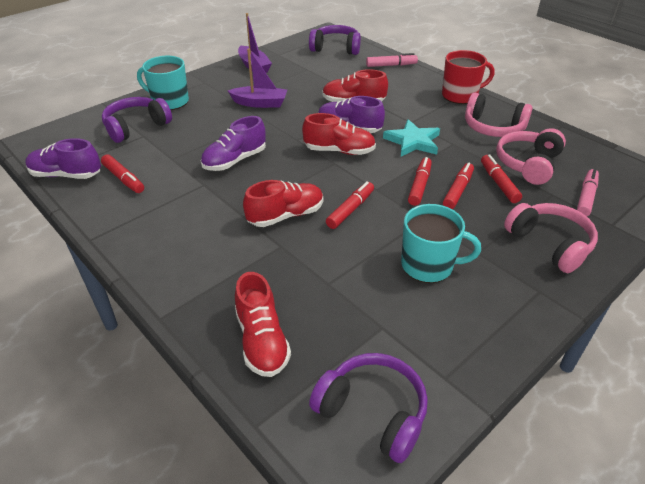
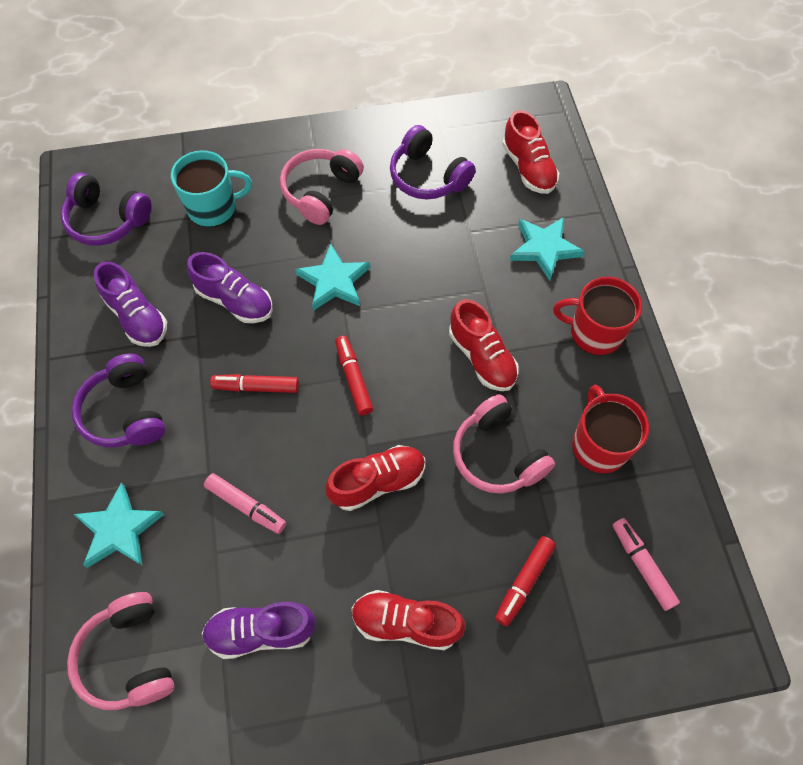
purple boat: 2 -> 0
red marker: 5 -> 3
red mug: 1 -> 2
turquoise mug: 2 -> 1
turquoise star: 1 -> 3

